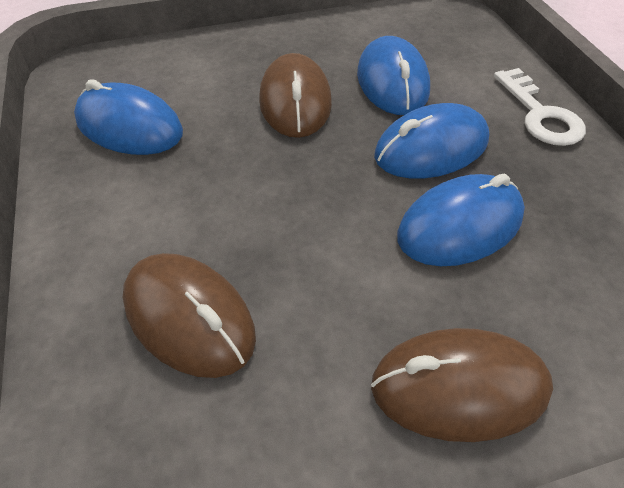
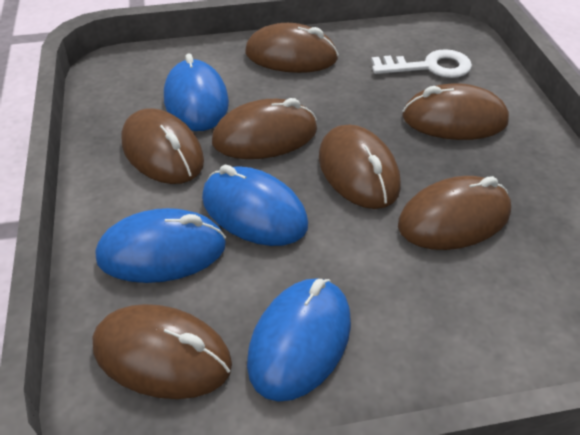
brown mouse: 3 -> 7

